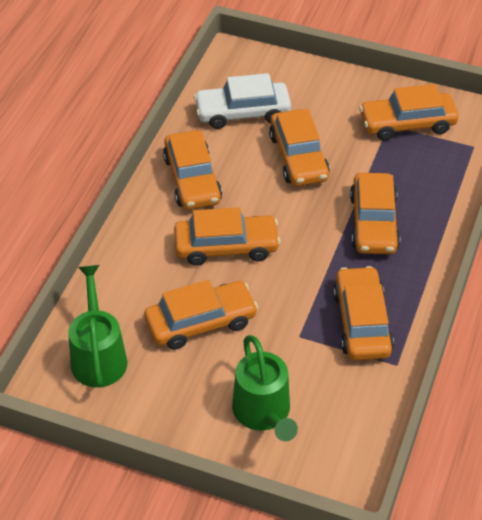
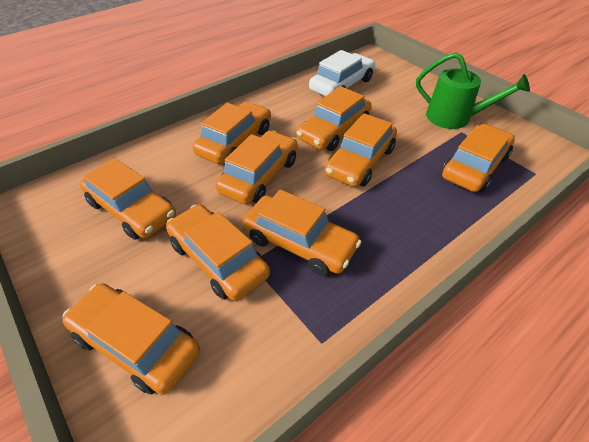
green watering can: 2 -> 1
orange car: 7 -> 9

